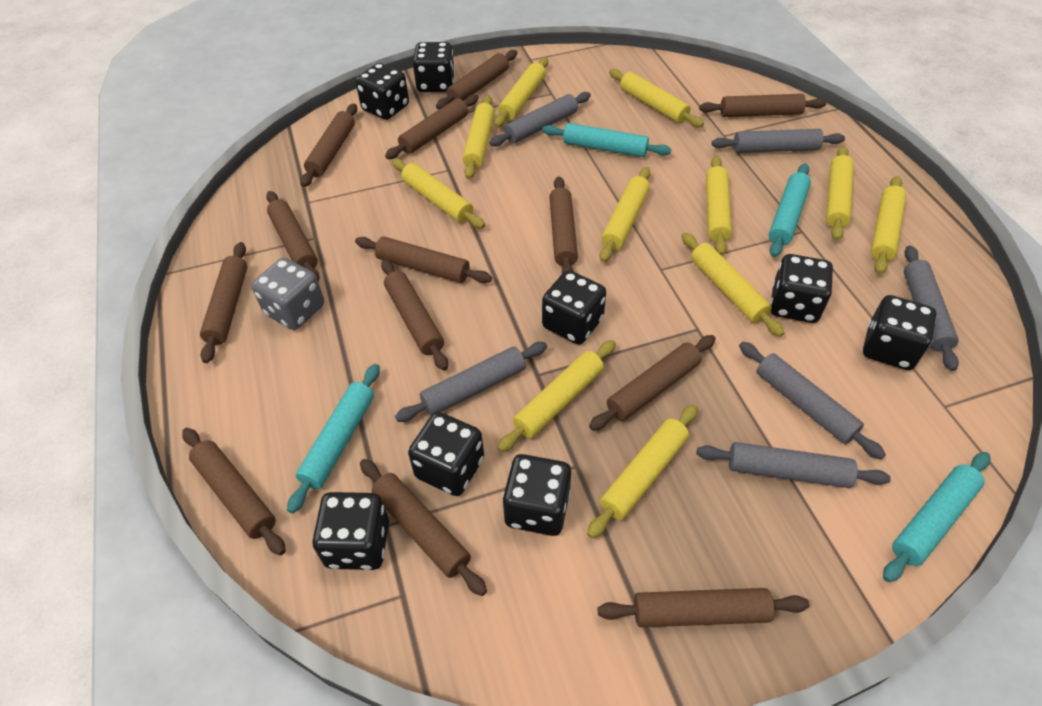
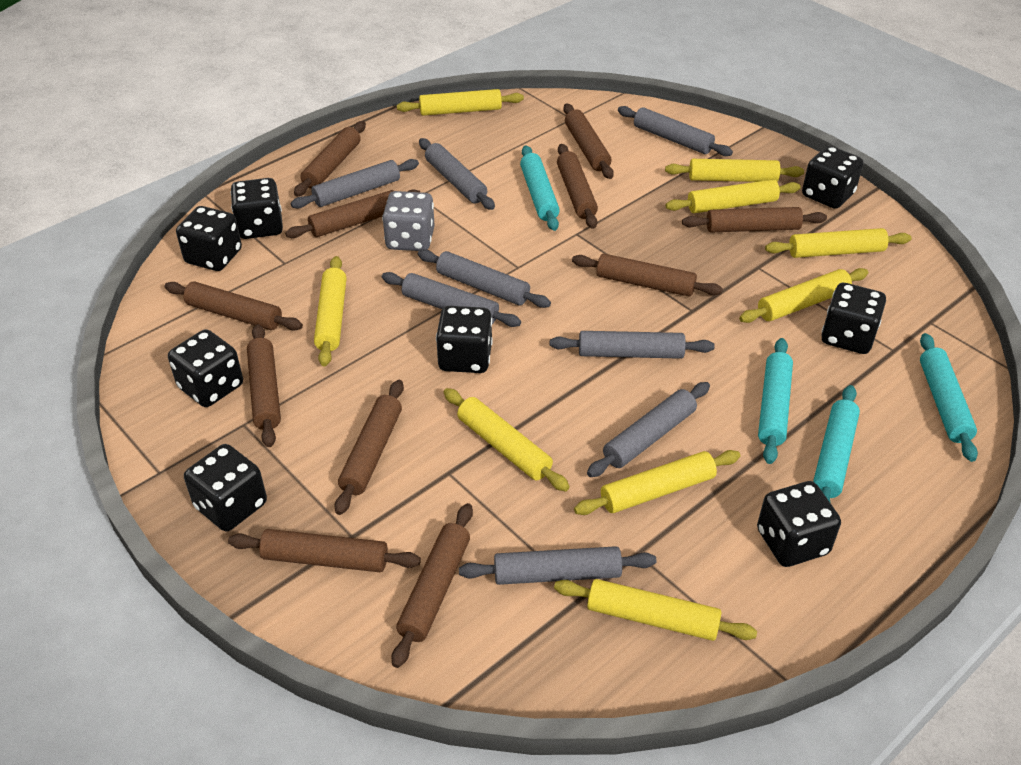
brown rolling pin: 13 -> 11
grey rolling pin: 6 -> 8
yellow rolling pin: 11 -> 9

